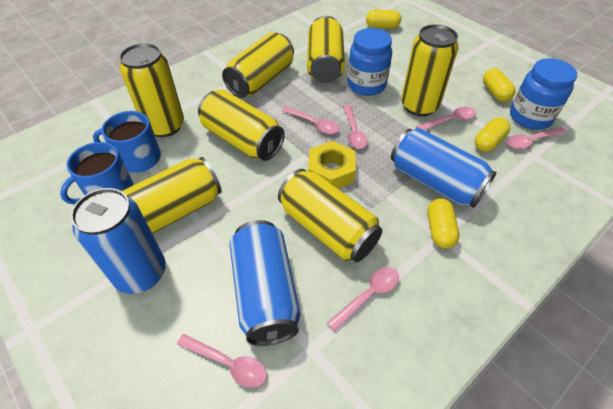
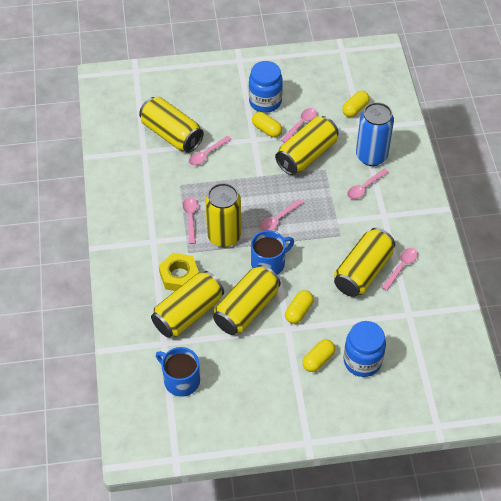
blue can: 3 -> 1
yellow can: 7 -> 6

